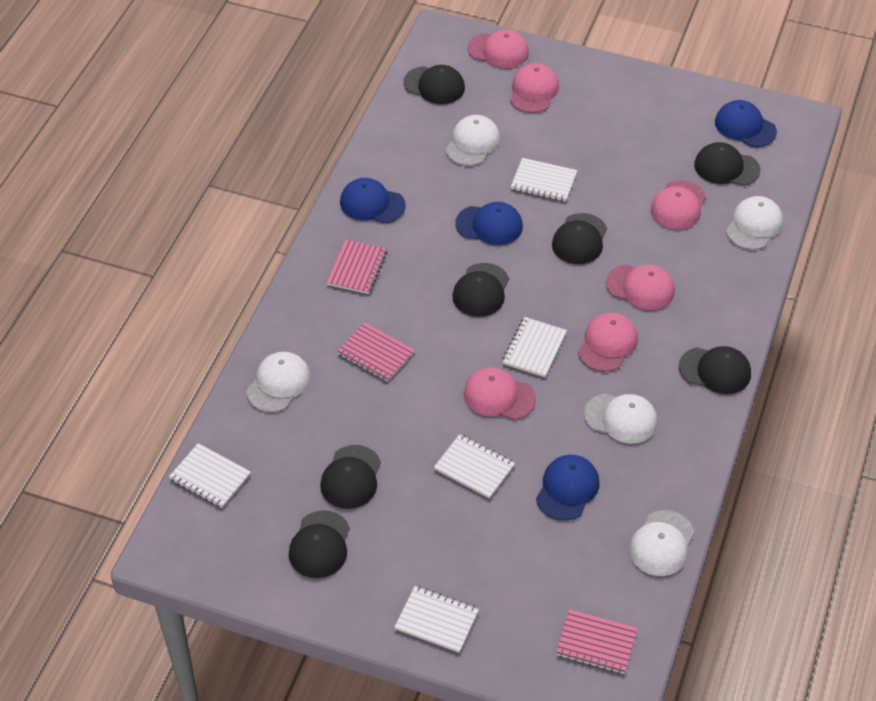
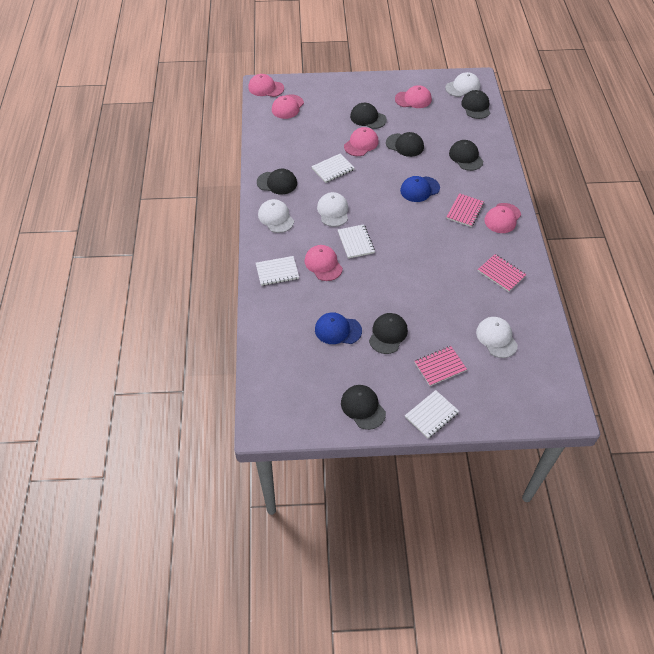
blue cap: 4 -> 2
white cap: 5 -> 4
white notebook: 5 -> 4

